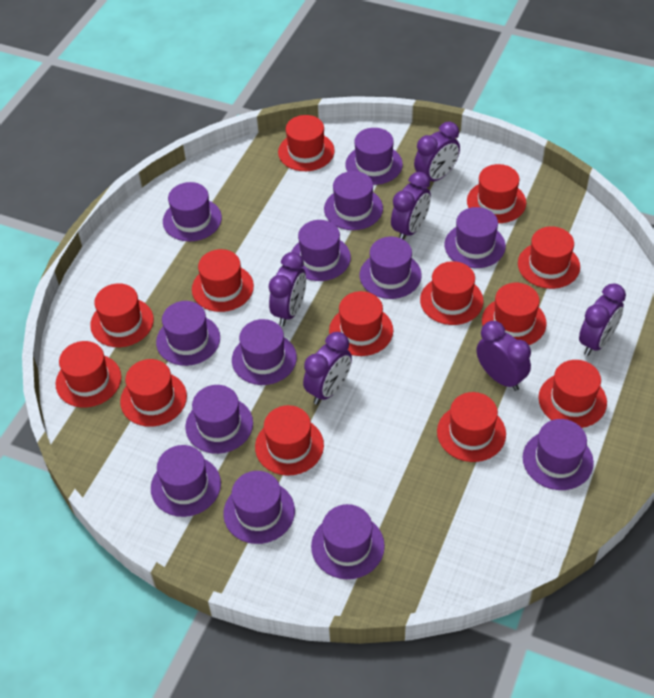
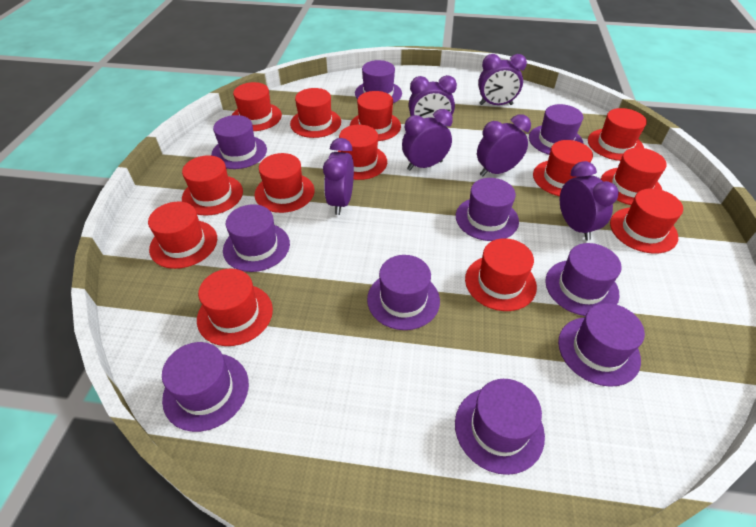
purple hat: 13 -> 10

